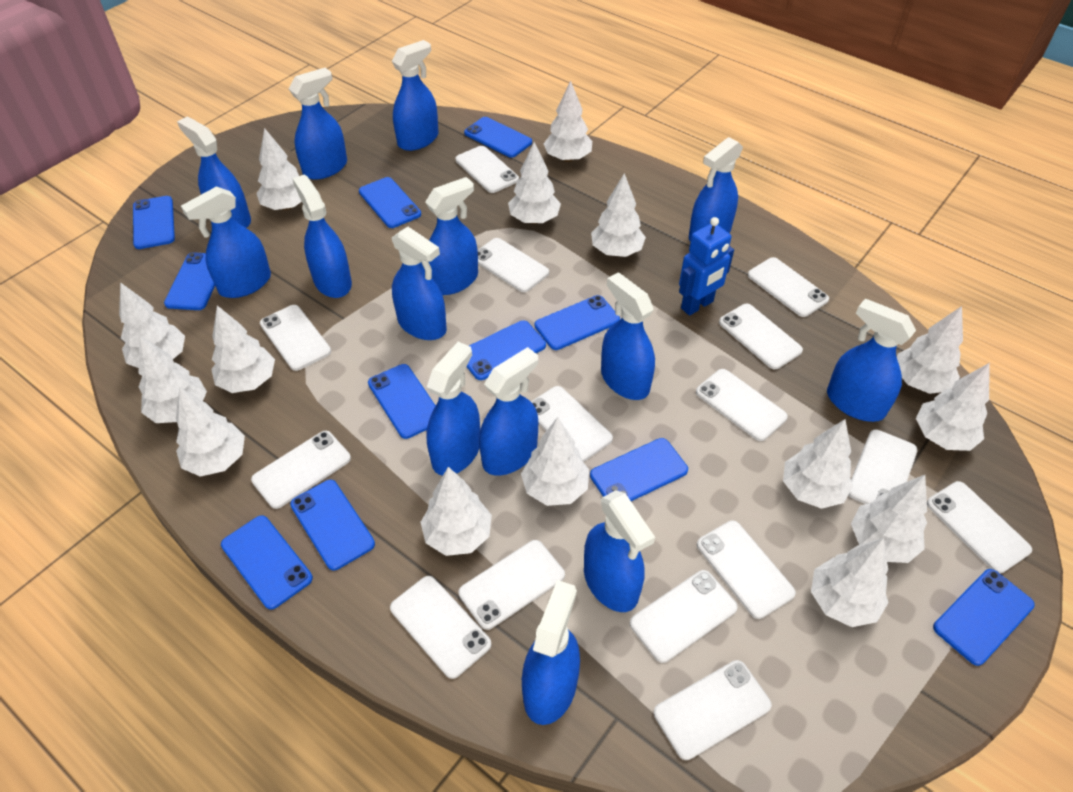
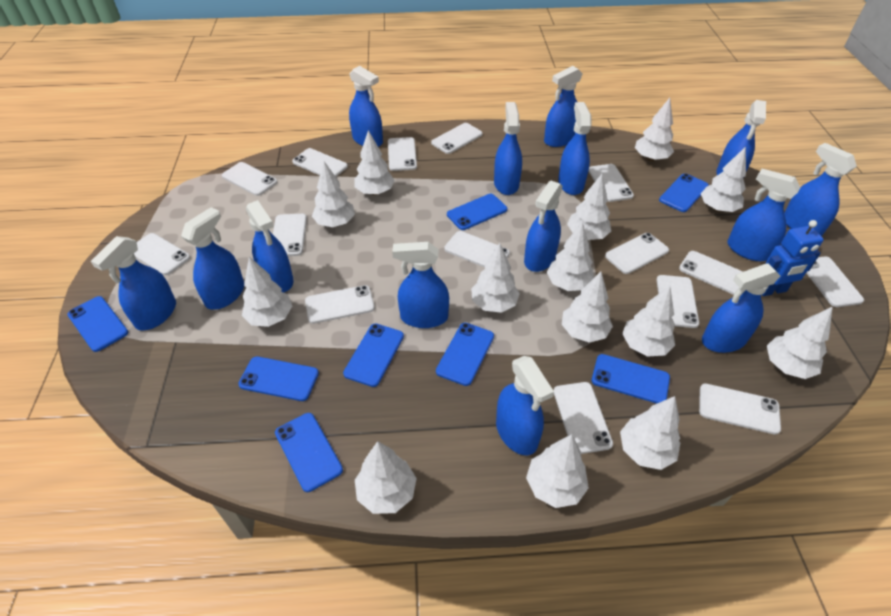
blue phone: 11 -> 8
white tree: 15 -> 14

